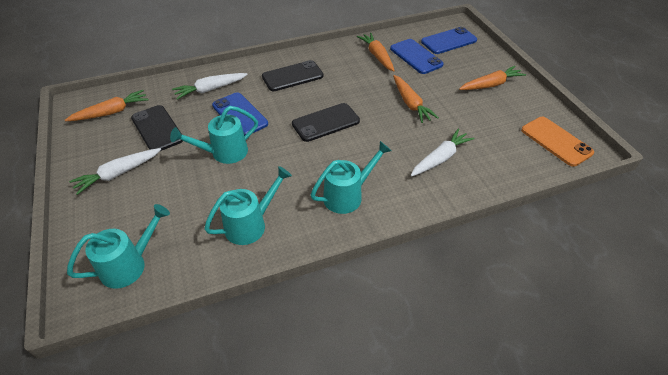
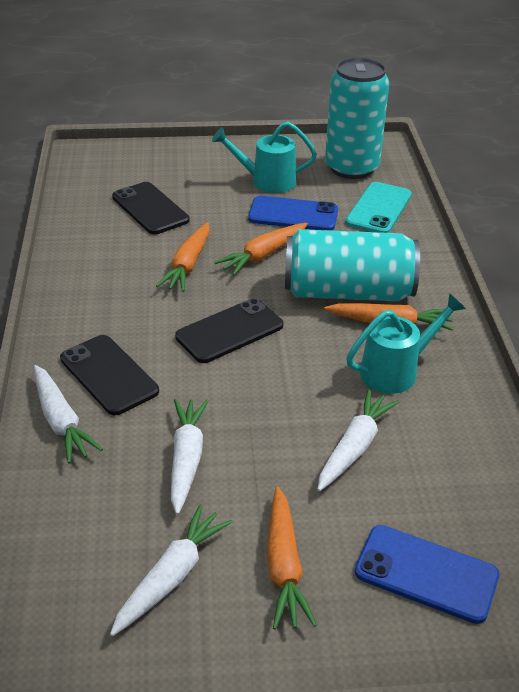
blue phone: 3 -> 2
orange phone: 1 -> 0
turquoise can: 0 -> 2
turquoise phone: 0 -> 1
turquoise watering can: 4 -> 2
white carrot: 3 -> 4

